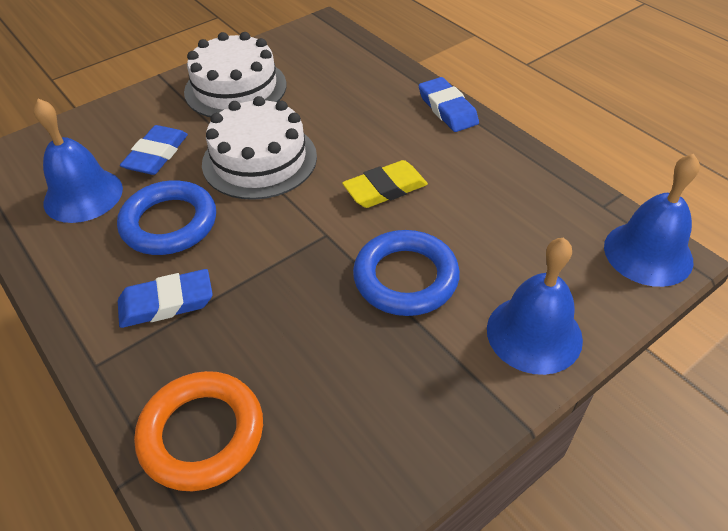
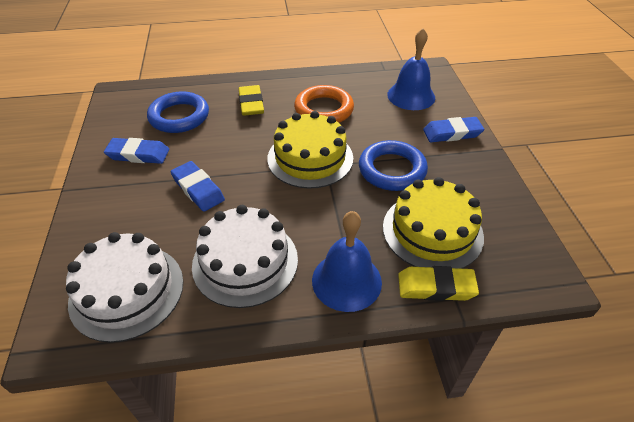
blue bell: 3 -> 2
yellow cake: 0 -> 2
yellow eraser: 1 -> 2

